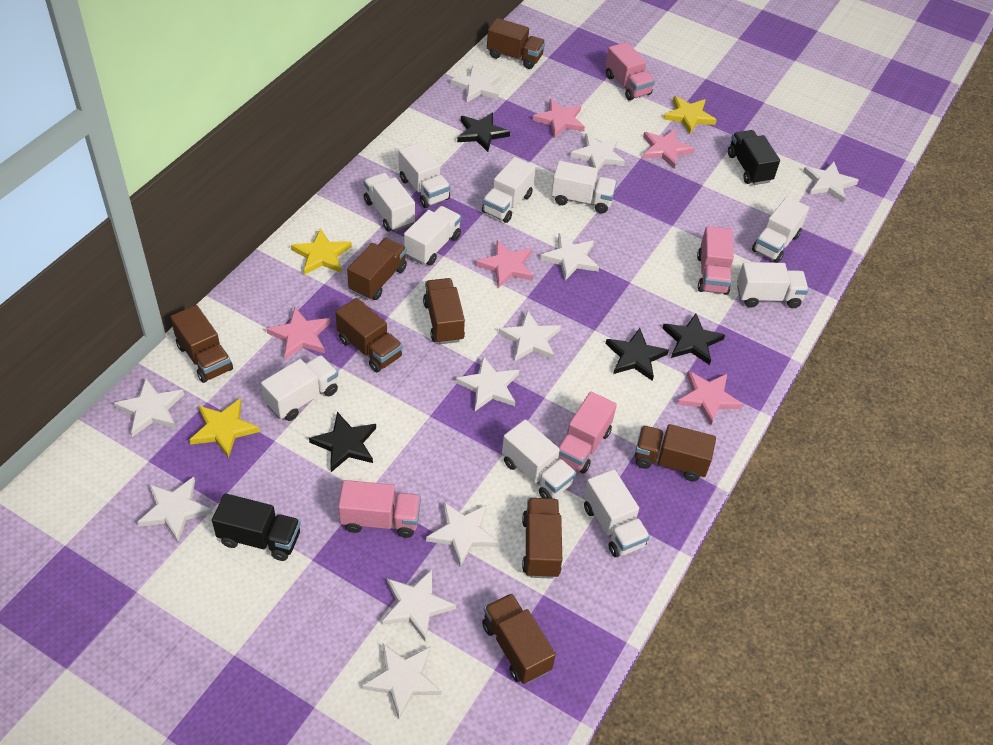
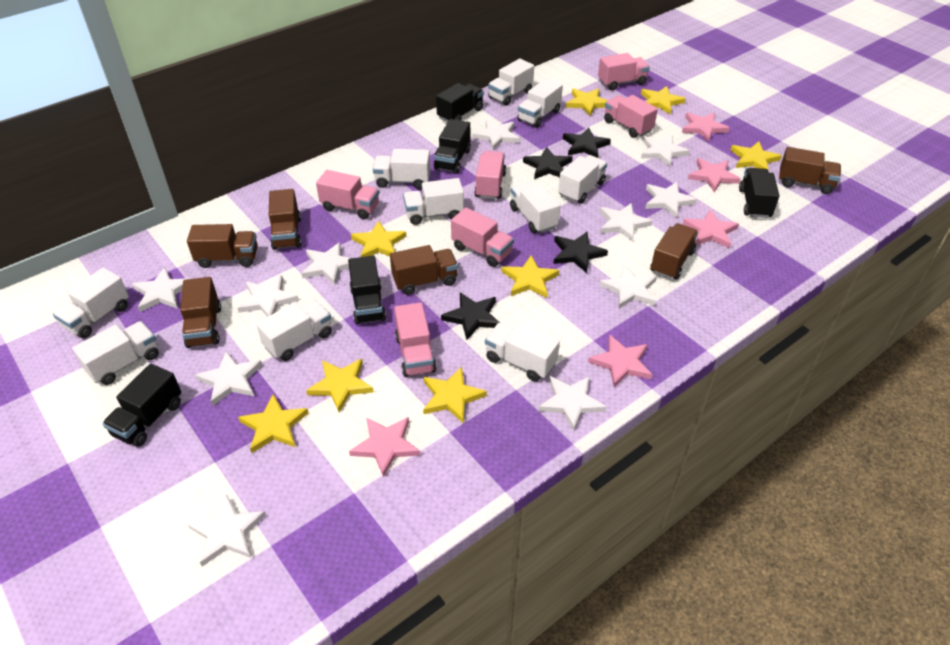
black truck: 2 -> 5
brown truck: 8 -> 6
pink truck: 4 -> 6
yellow star: 3 -> 8

